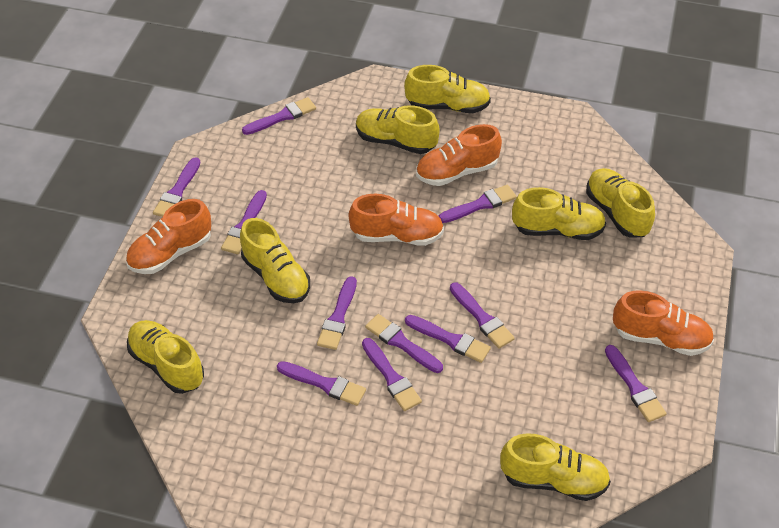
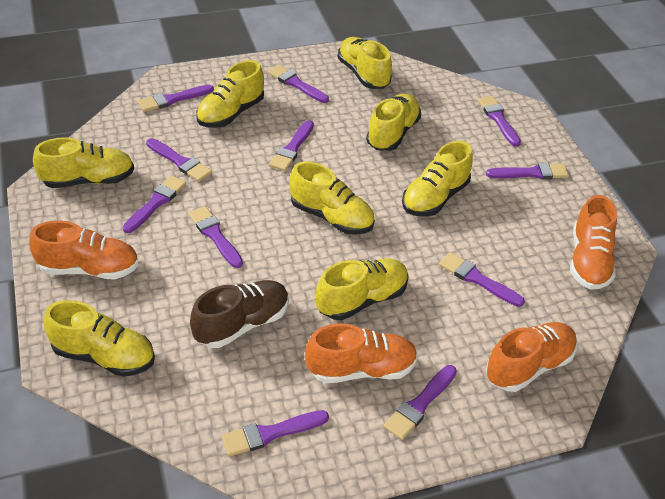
brown shoe: 0 -> 1
yellow shoe: 7 -> 8

